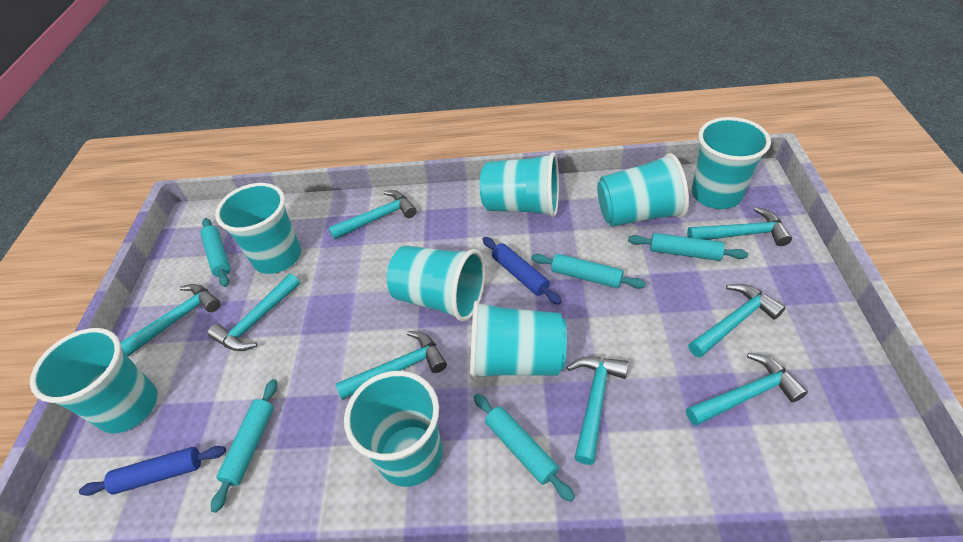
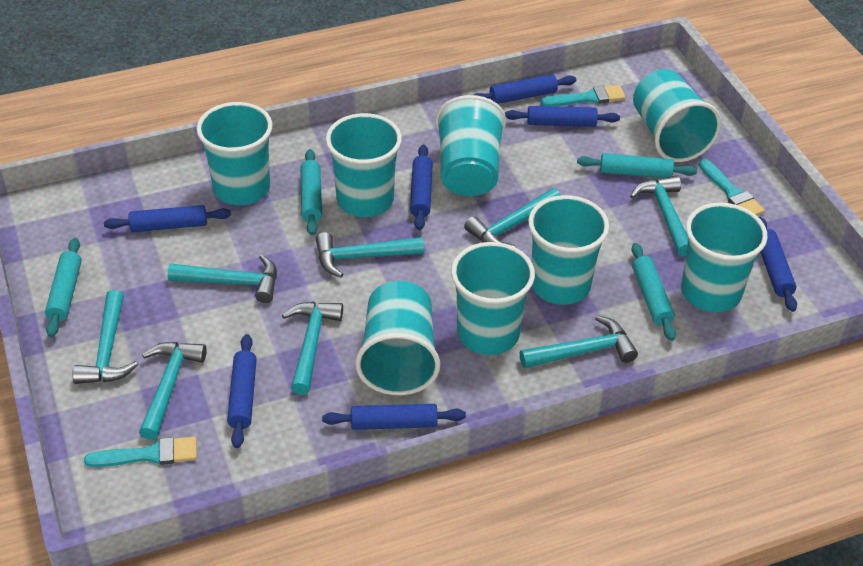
blue rolling pin: 2 -> 7
turquoise brush: 0 -> 3
turquoise rolling pin: 5 -> 4

